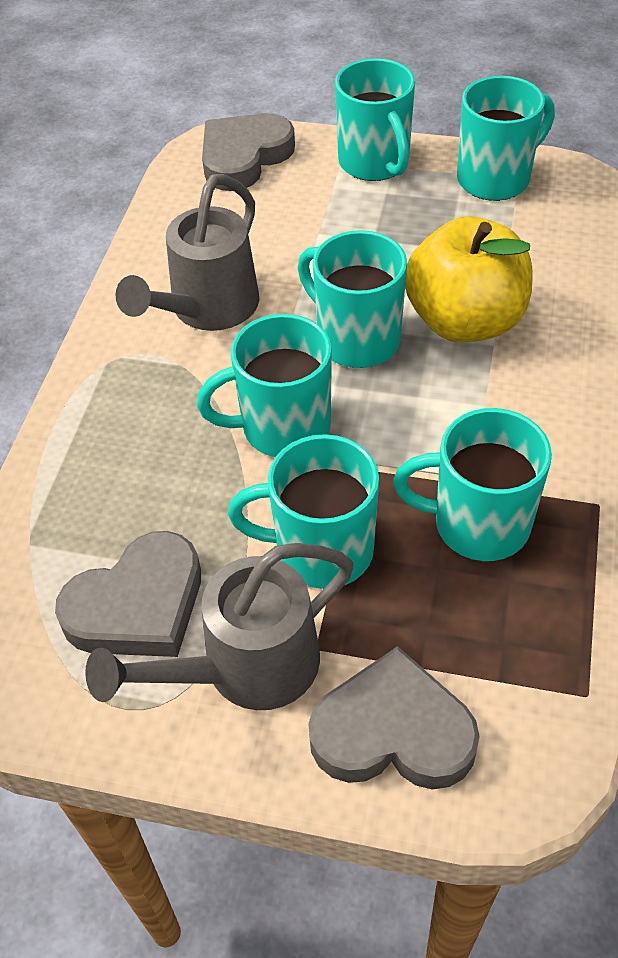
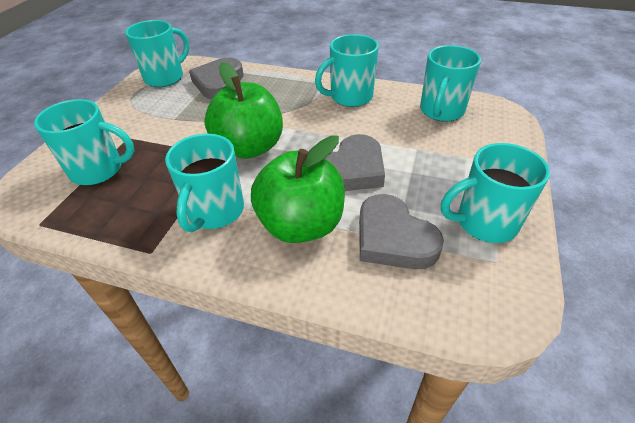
green apple: 0 -> 2
grey watering can: 2 -> 0
yellow apple: 1 -> 0

